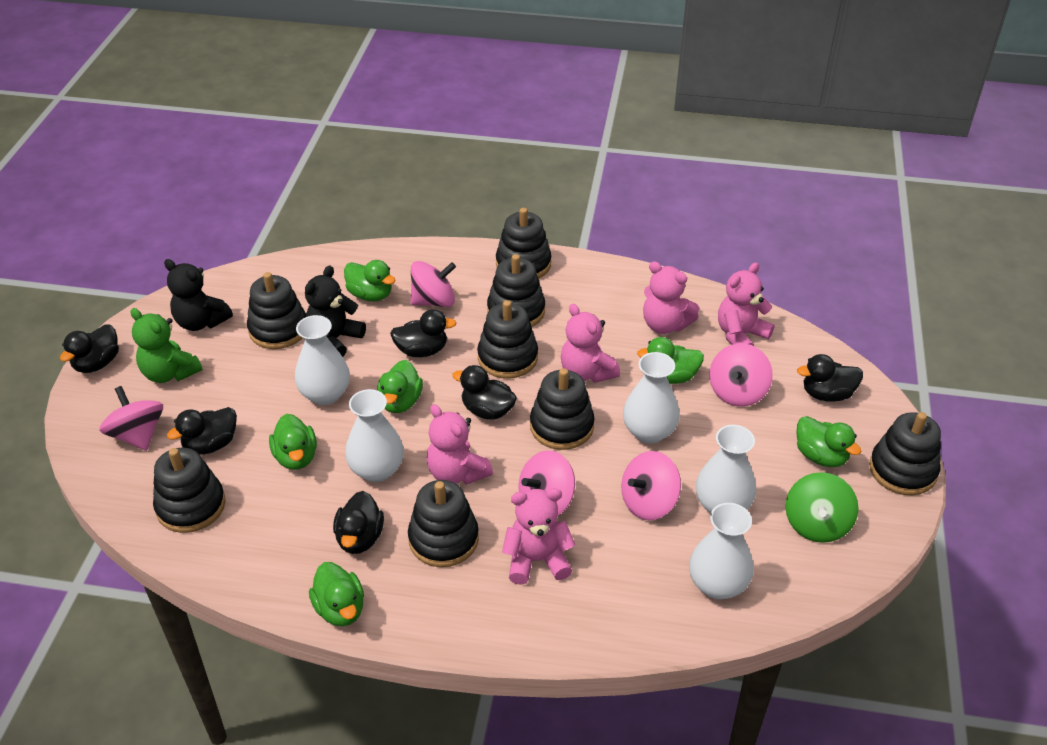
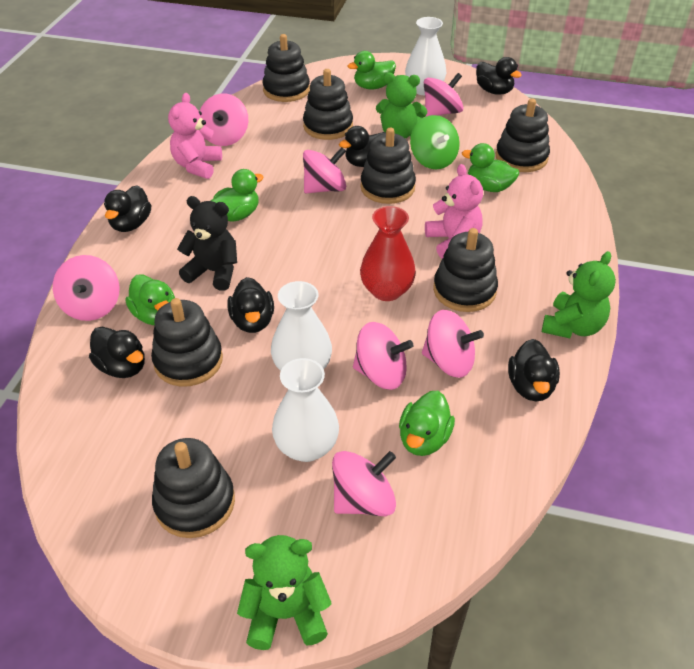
black stacking toy: 8 -> 7
black teddy bear: 2 -> 1
green duck: 6 -> 5
green teddy bear: 1 -> 3
pink spinning top: 5 -> 7
pink teddy bear: 5 -> 2
red vase: 0 -> 1
white vase: 5 -> 3

